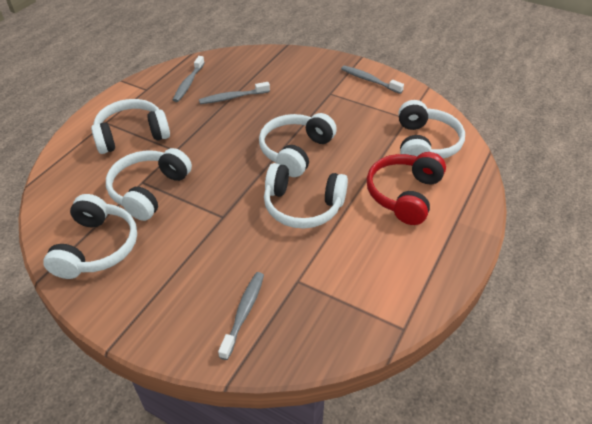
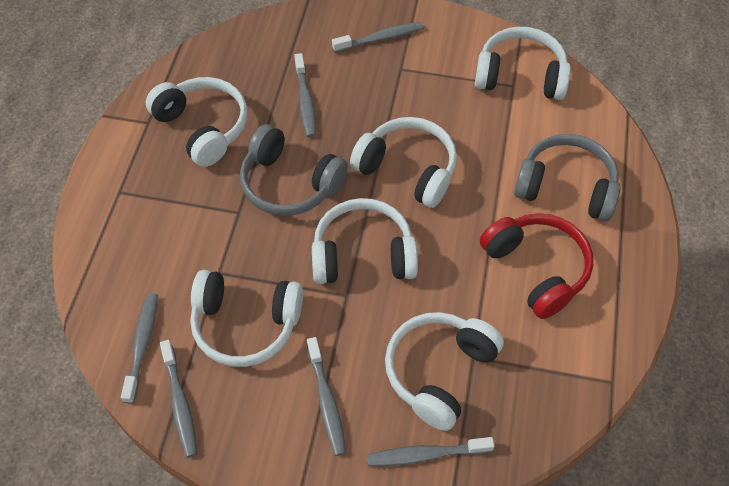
grey headphones: 0 -> 2
grey toothbrush: 4 -> 6

